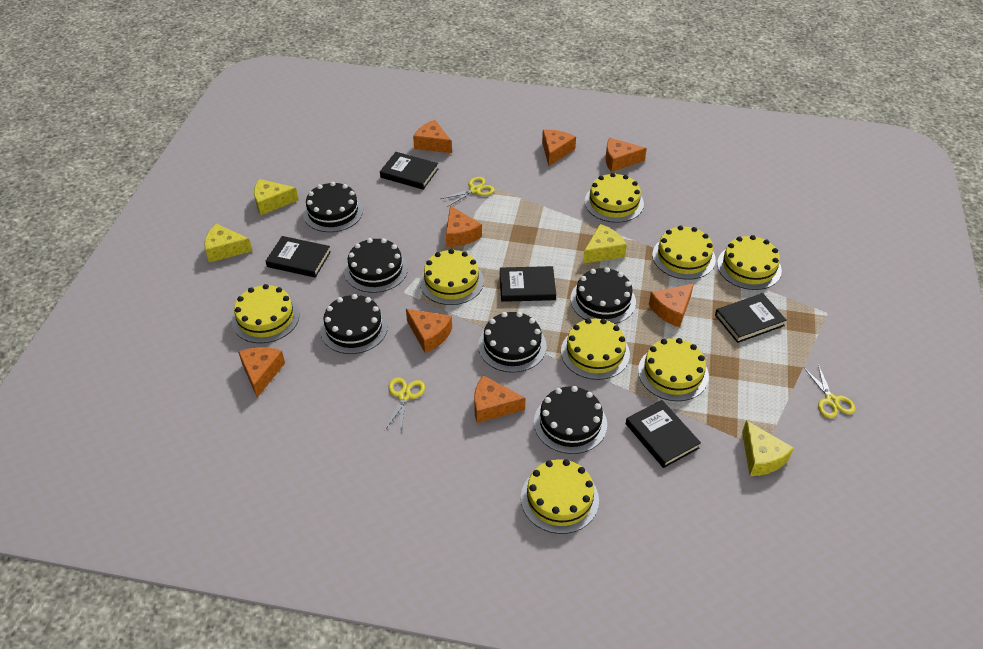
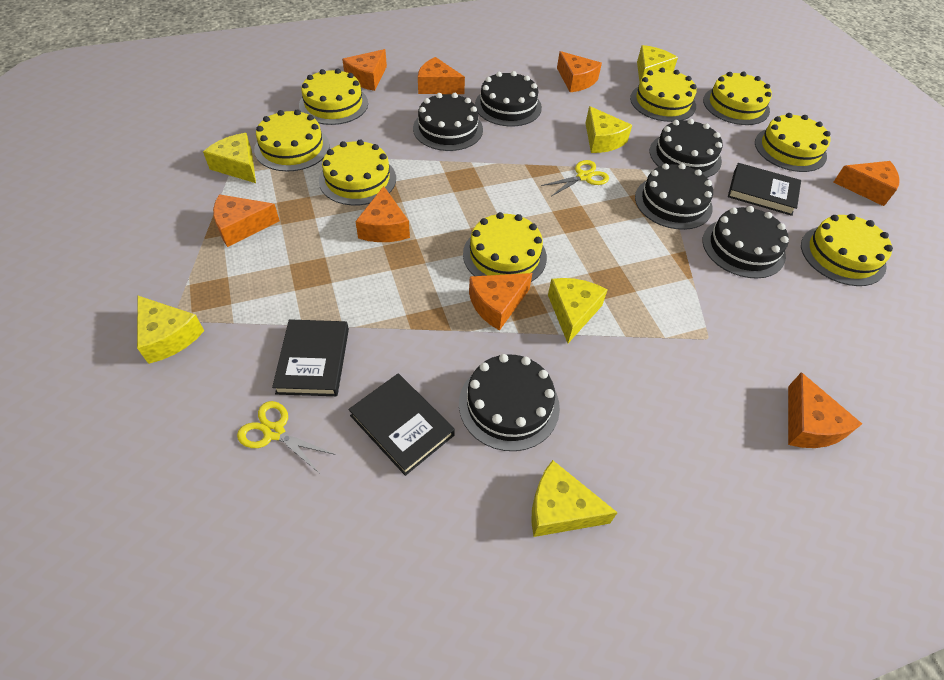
black book: 5 -> 3
yellow cheese: 4 -> 6
yellow scissors: 3 -> 2

